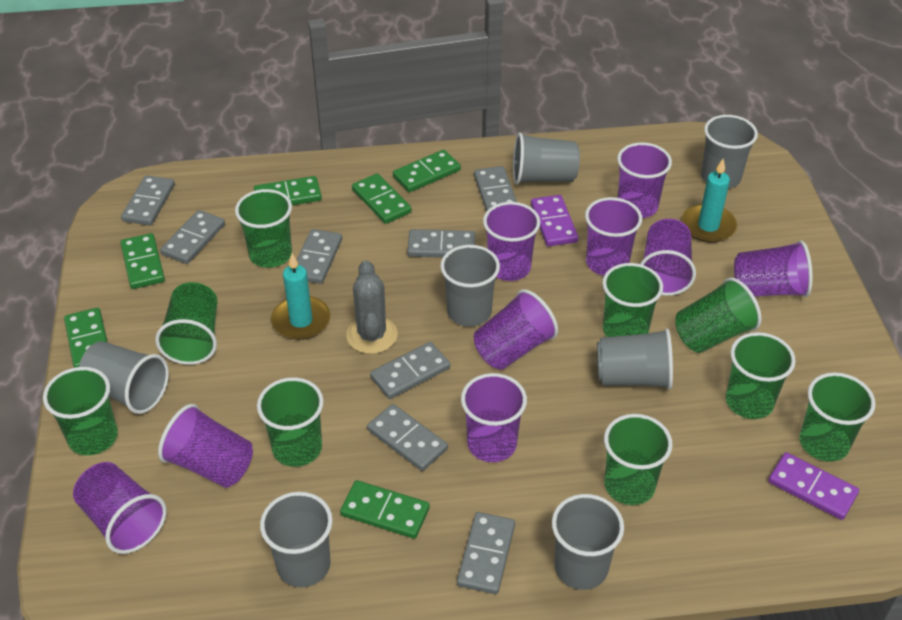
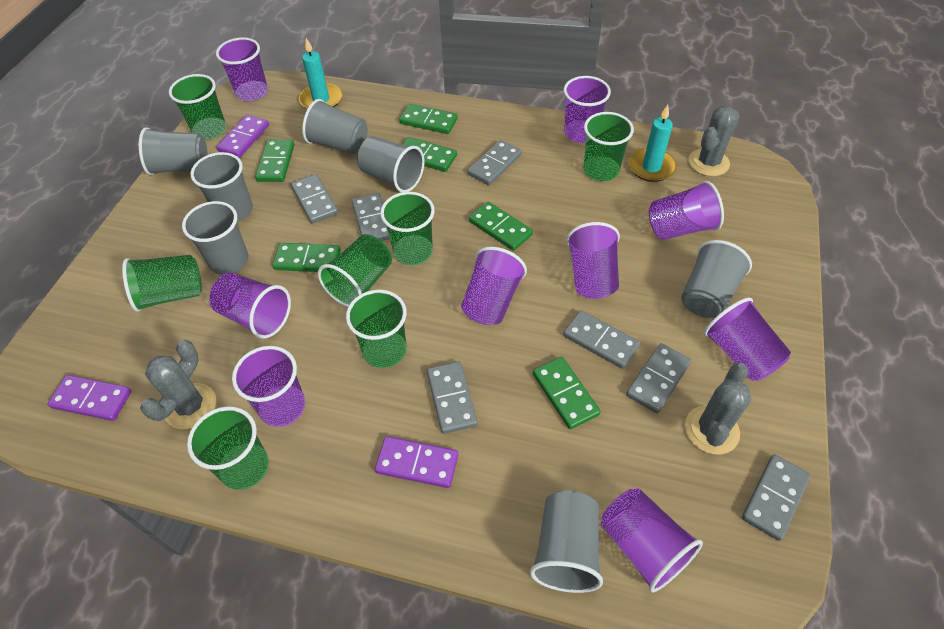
green cup: 9 -> 7
grey cactus: 1 -> 3
grey domino: 8 -> 7
purple domino: 2 -> 3

